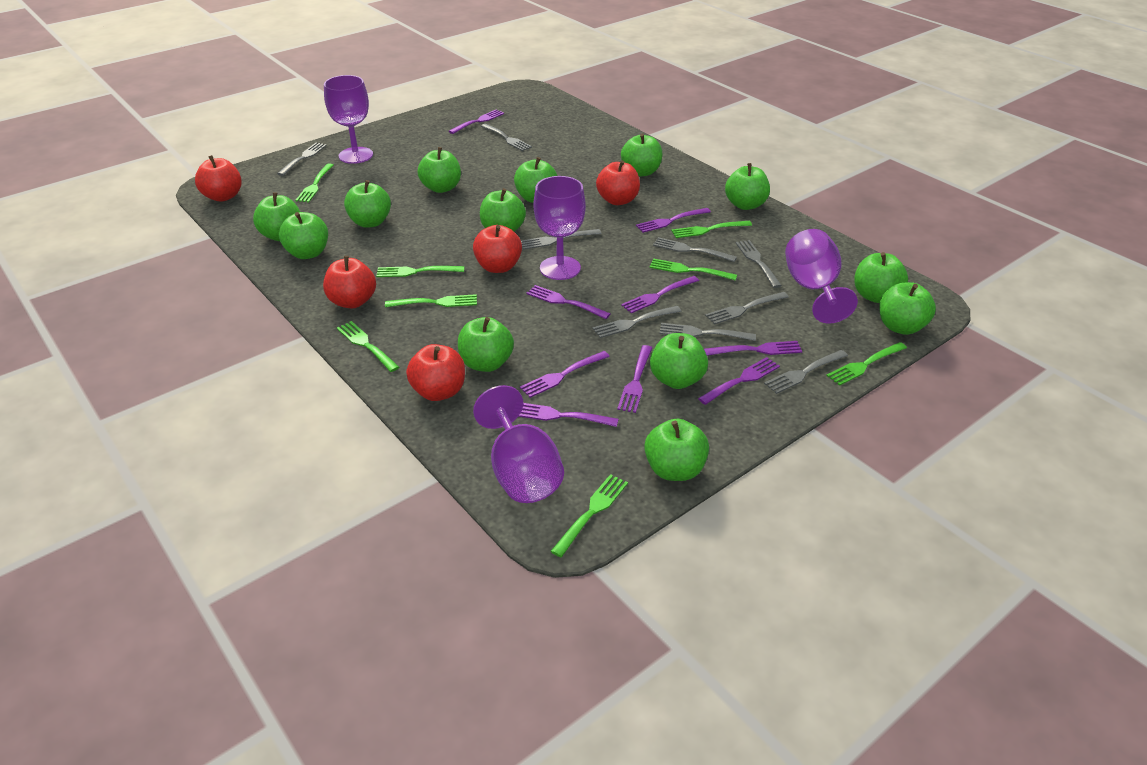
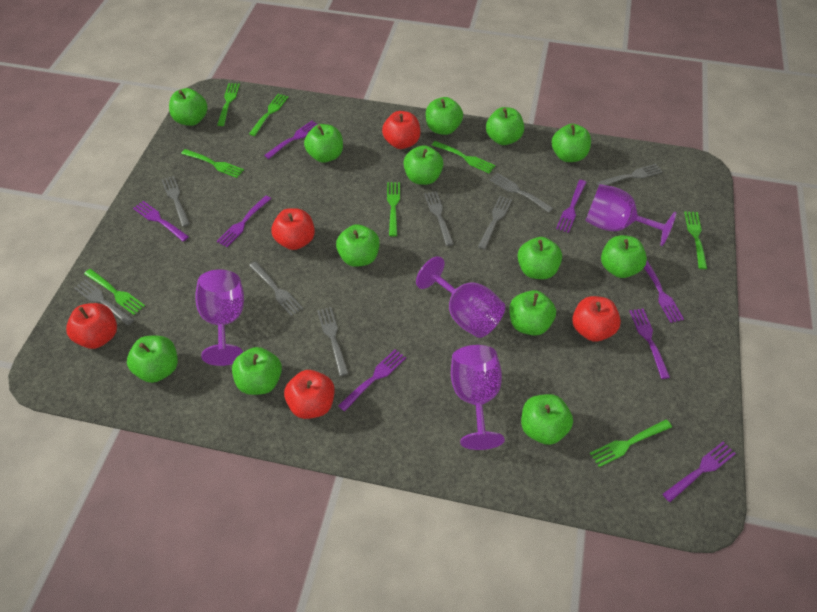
grey fork: 9 -> 8
purple fork: 9 -> 8

